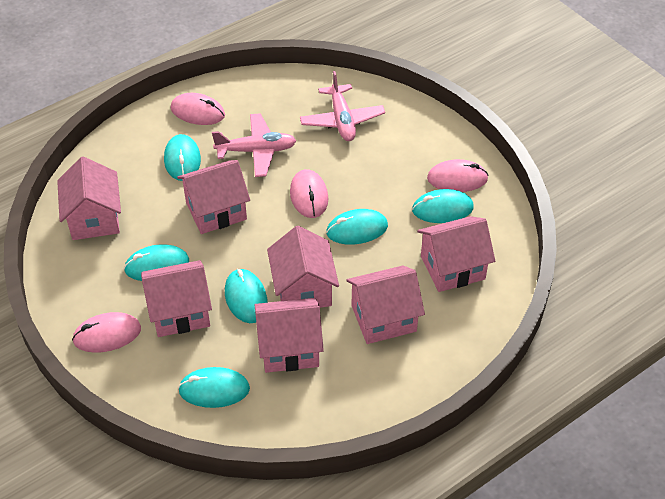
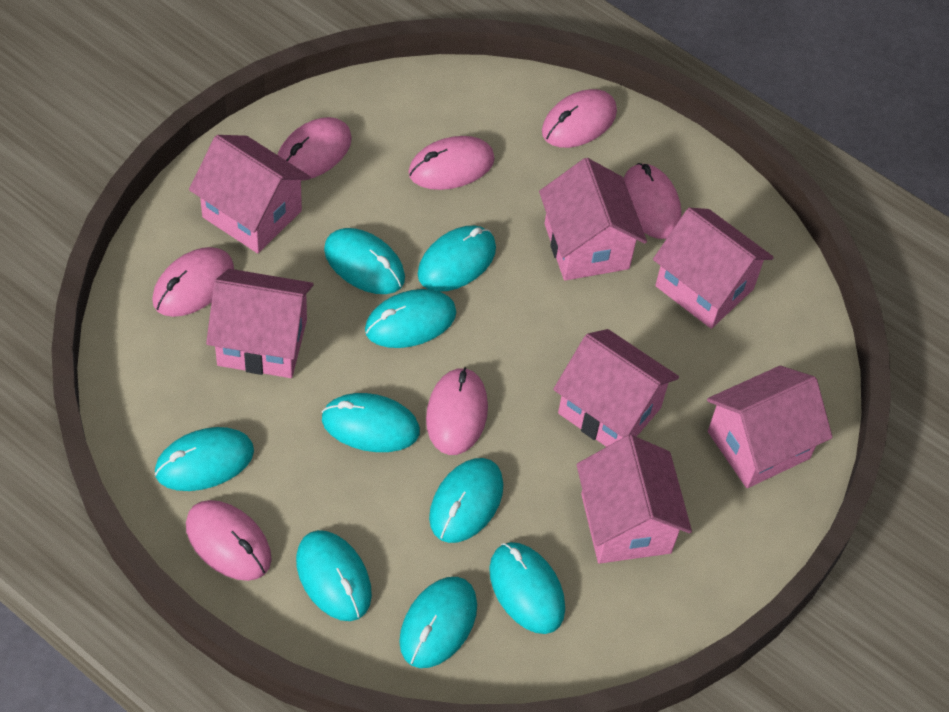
pink mouse: 4 -> 7
pink plane: 2 -> 0
turquoise mouse: 6 -> 9

